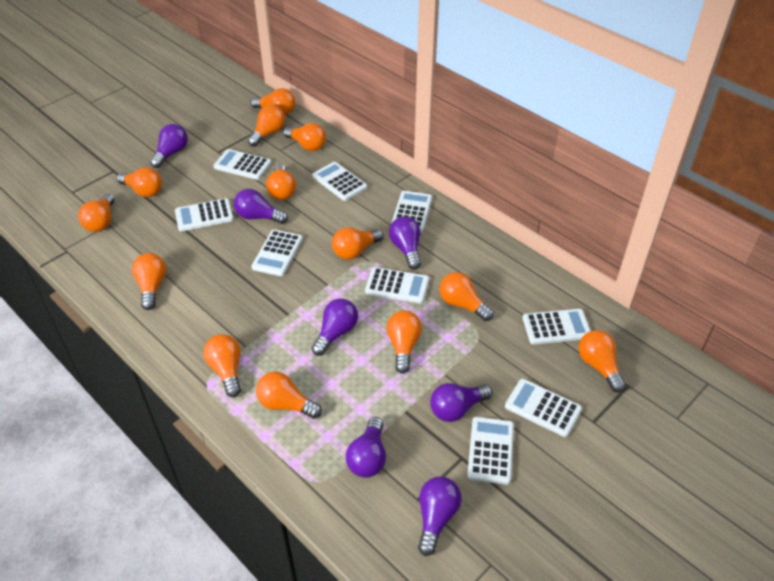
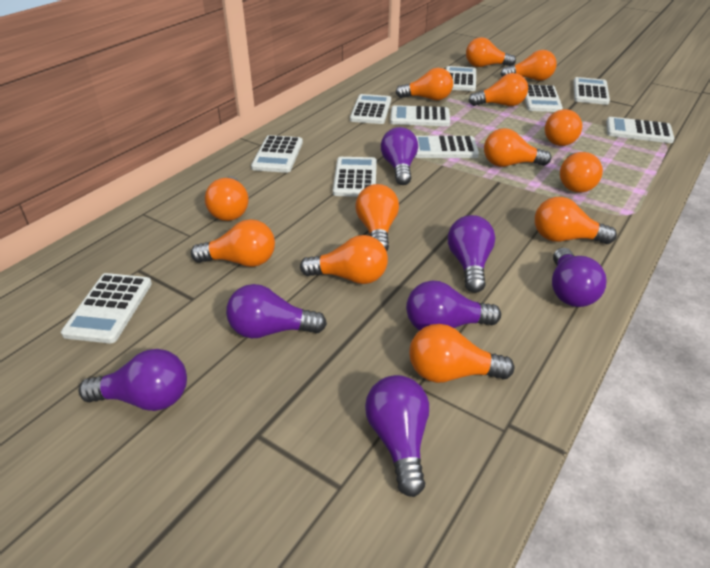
white calculator: 9 -> 10

